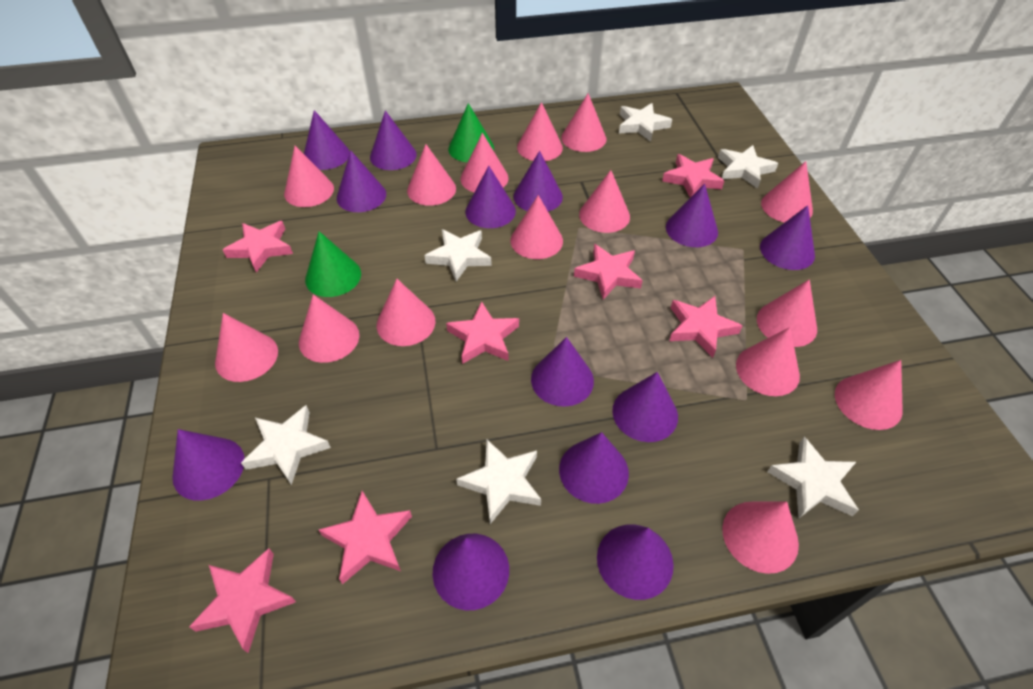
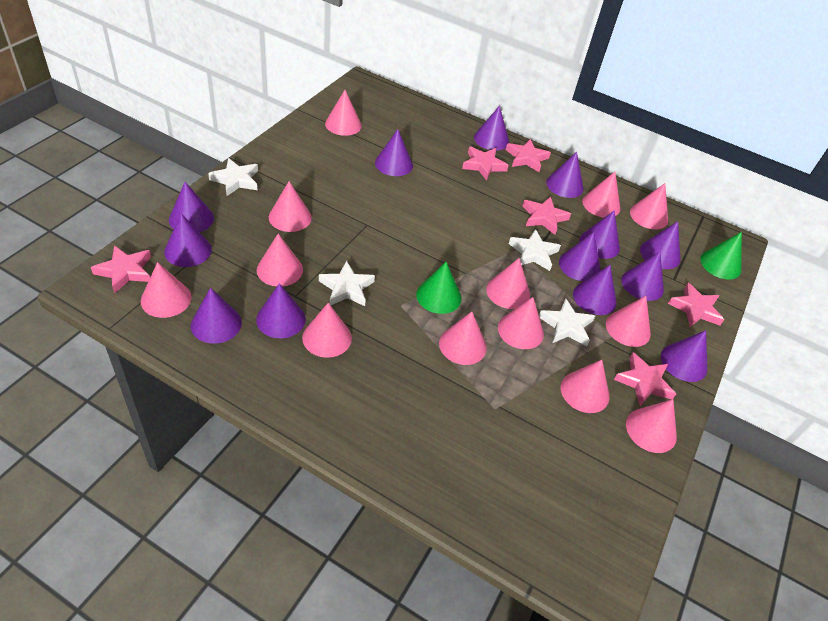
pink cone: 15 -> 13
pink star: 7 -> 6
white star: 6 -> 4

